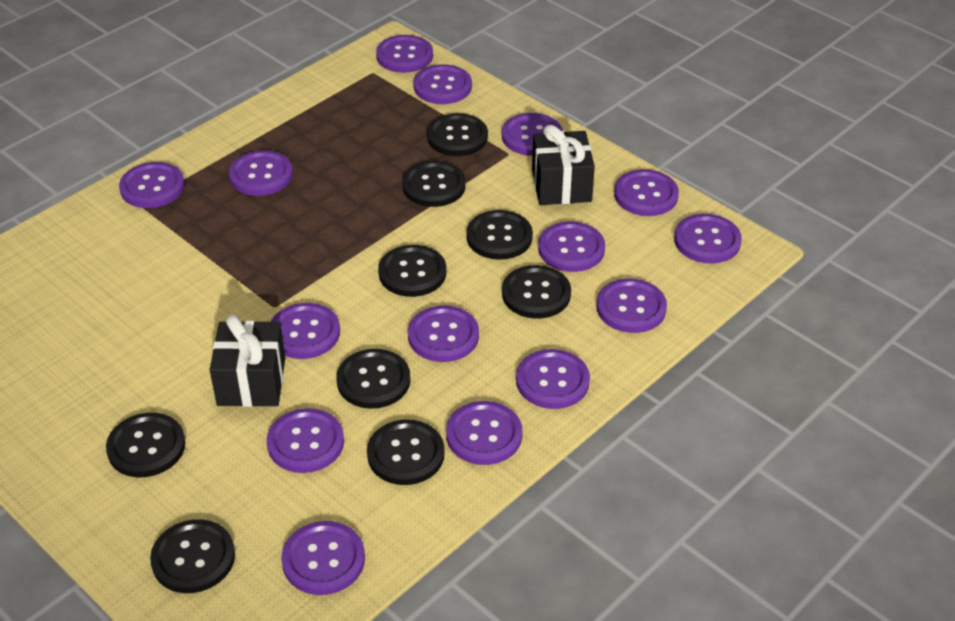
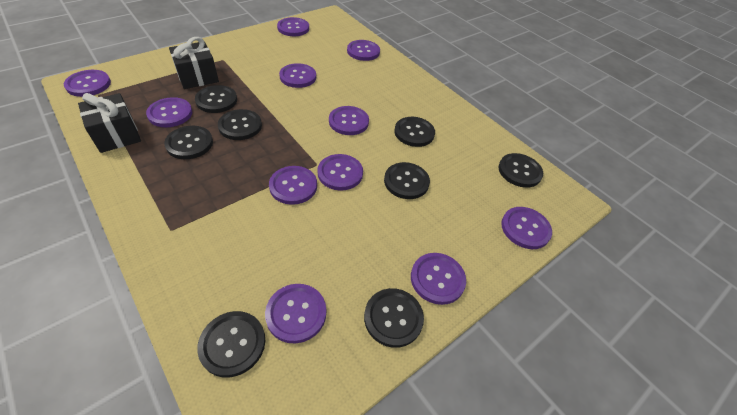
black button: 9 -> 8
purple button: 15 -> 11

